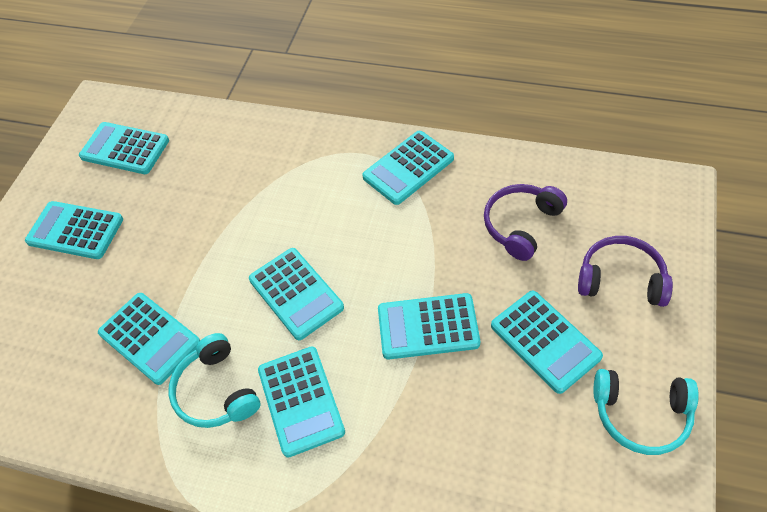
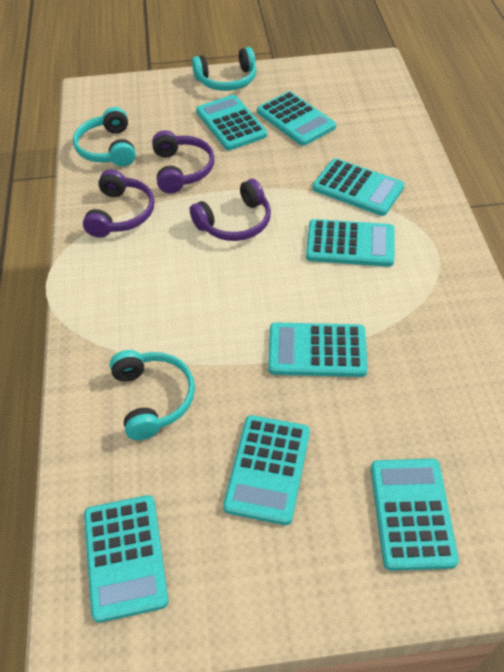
purple headphones: 2 -> 3
turquoise headphones: 2 -> 3

